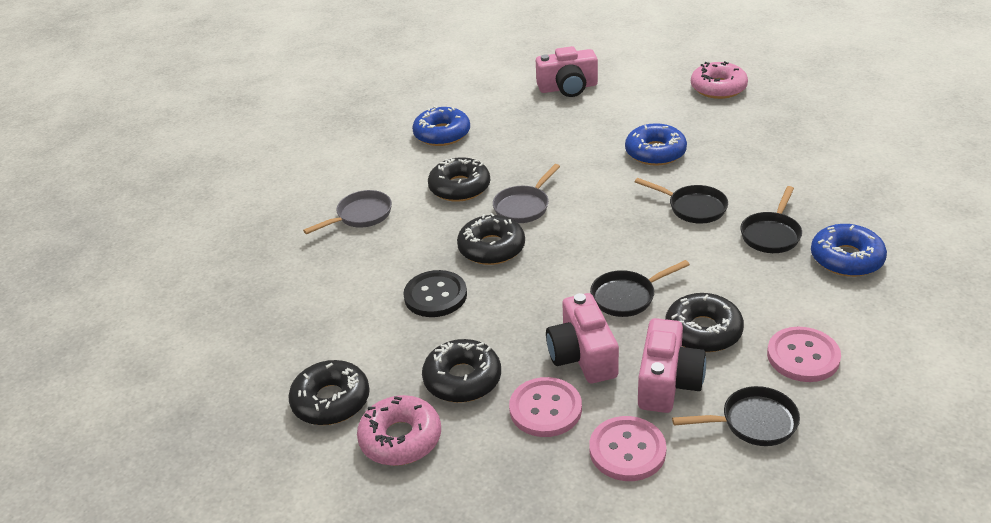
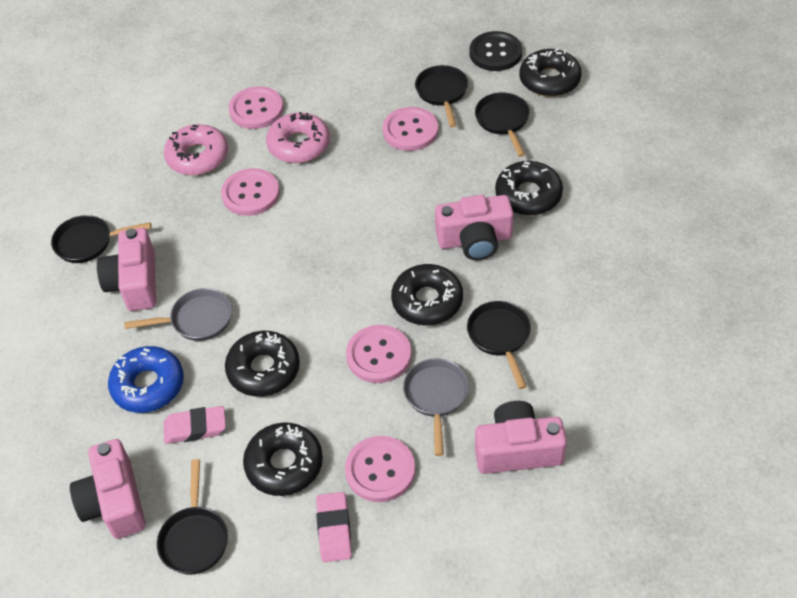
black pan: 4 -> 5
blue donut: 3 -> 1
pink button: 3 -> 5
pink camera: 3 -> 4
pink eraser: 0 -> 2

